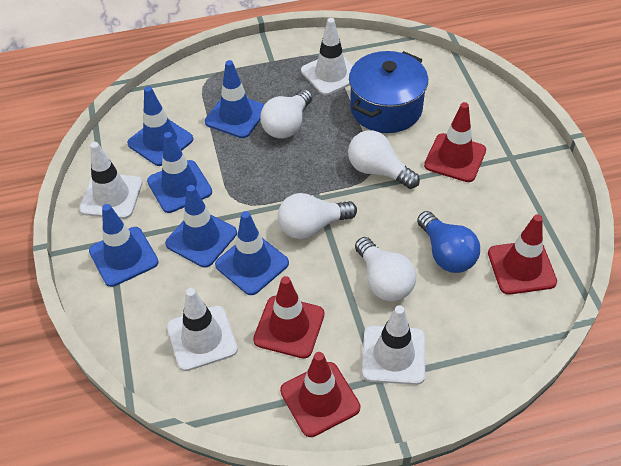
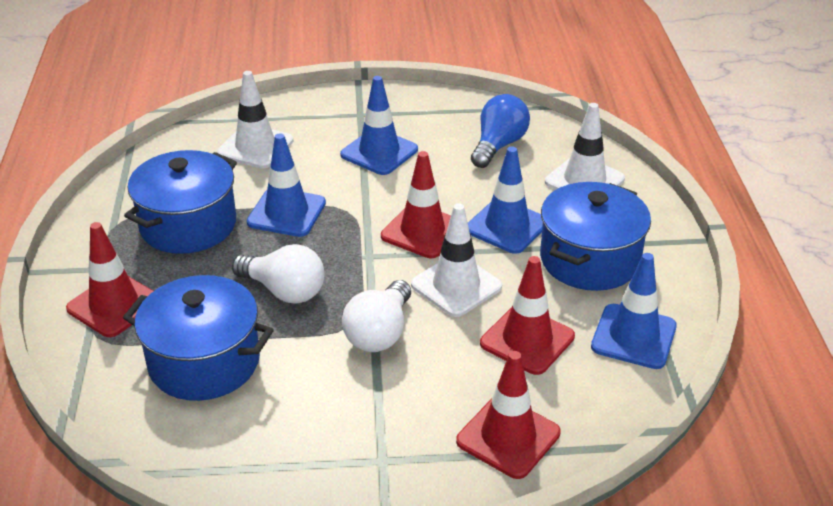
blue pot: 1 -> 3
blue traffic cone: 6 -> 4
white light bulb: 4 -> 2
white traffic cone: 4 -> 3

